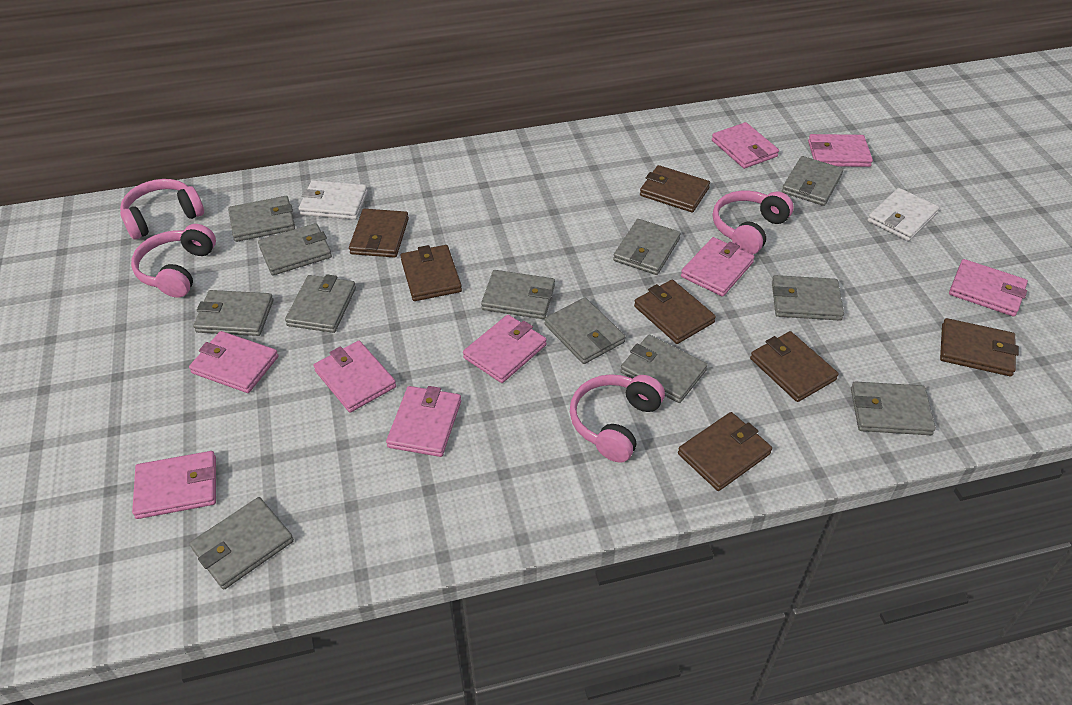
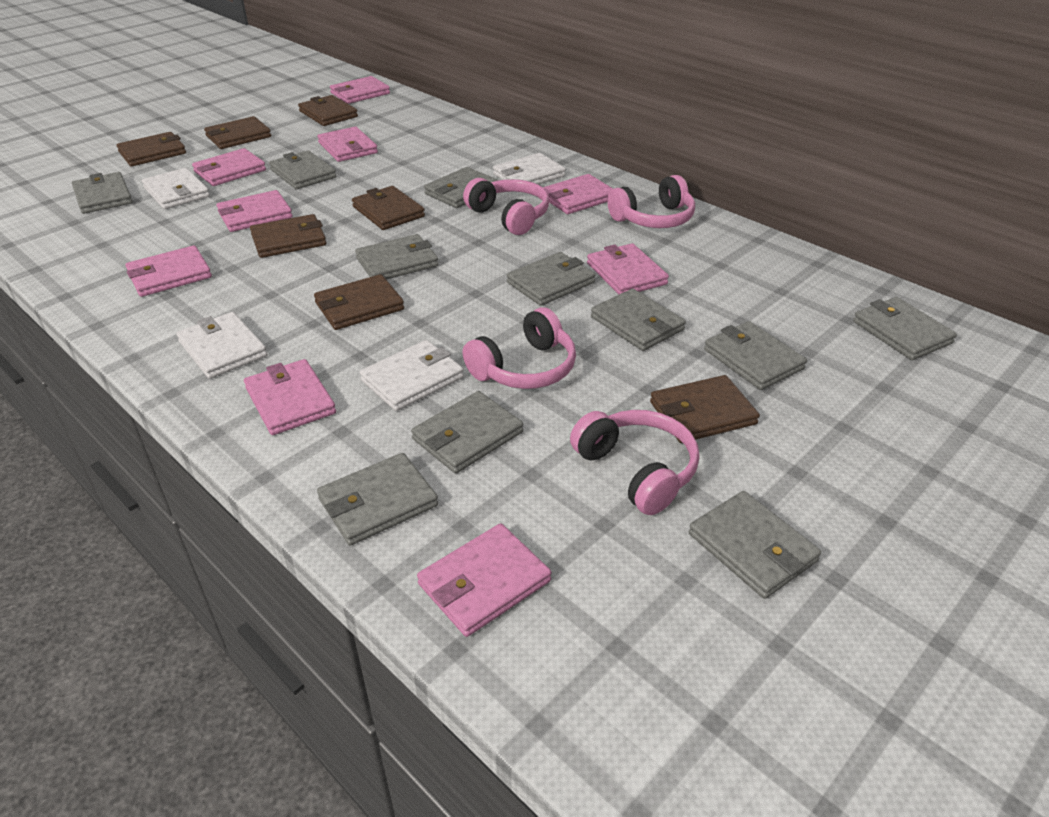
grey wallet: 12 -> 11
white wallet: 2 -> 4

